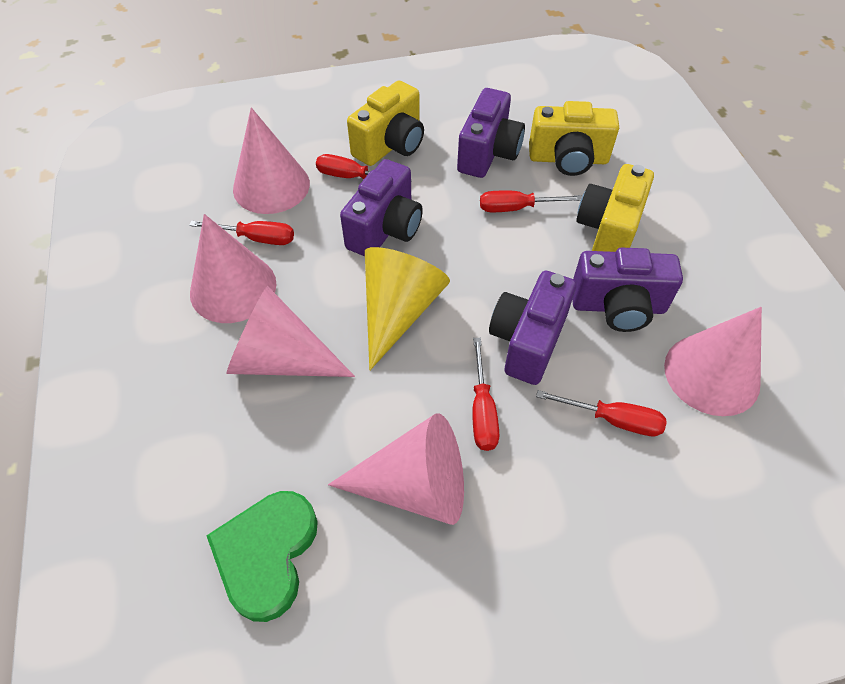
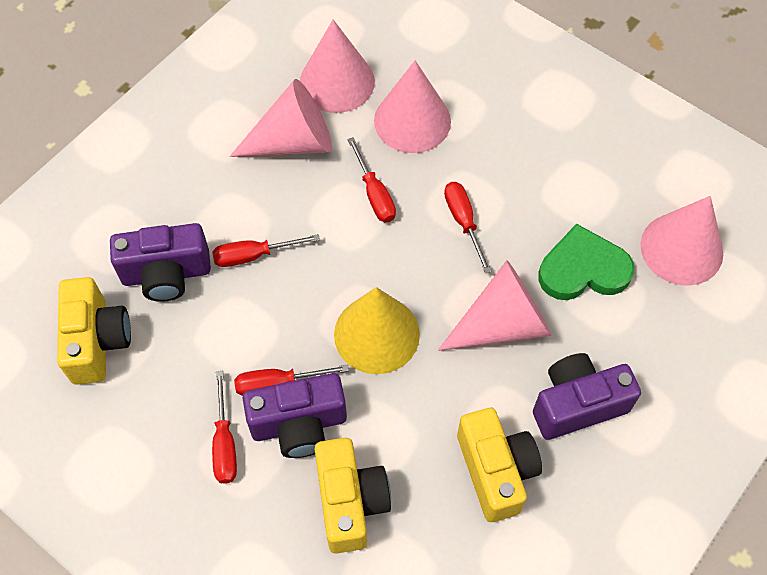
purple camera: 4 -> 3

